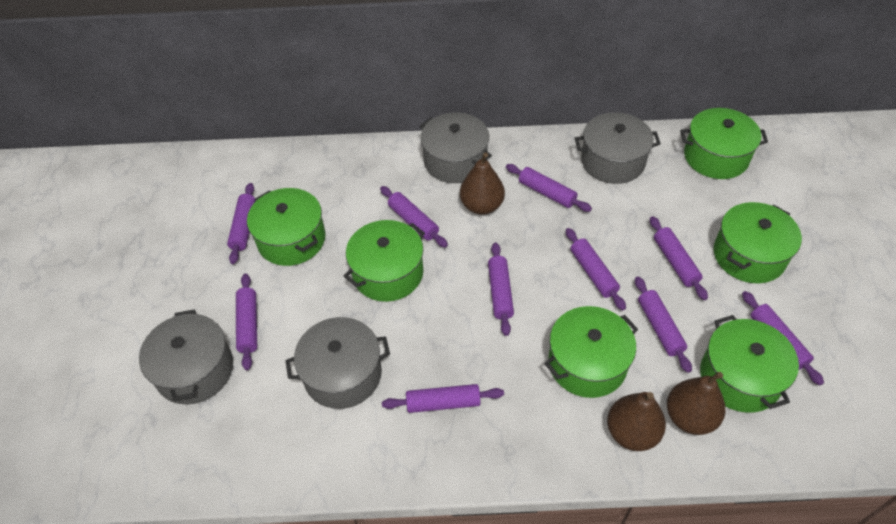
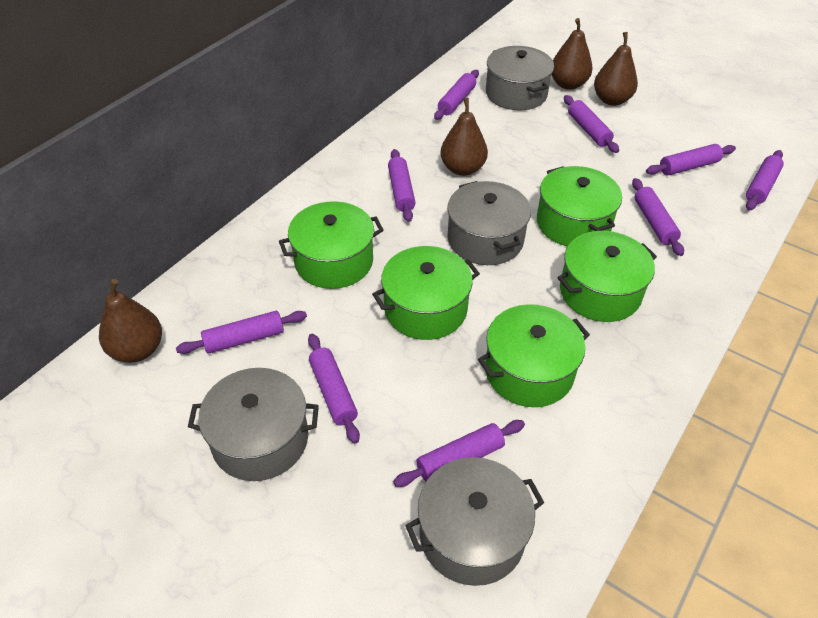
brown pear: 3 -> 4
green pot: 6 -> 5
purple rolling pin: 10 -> 9

